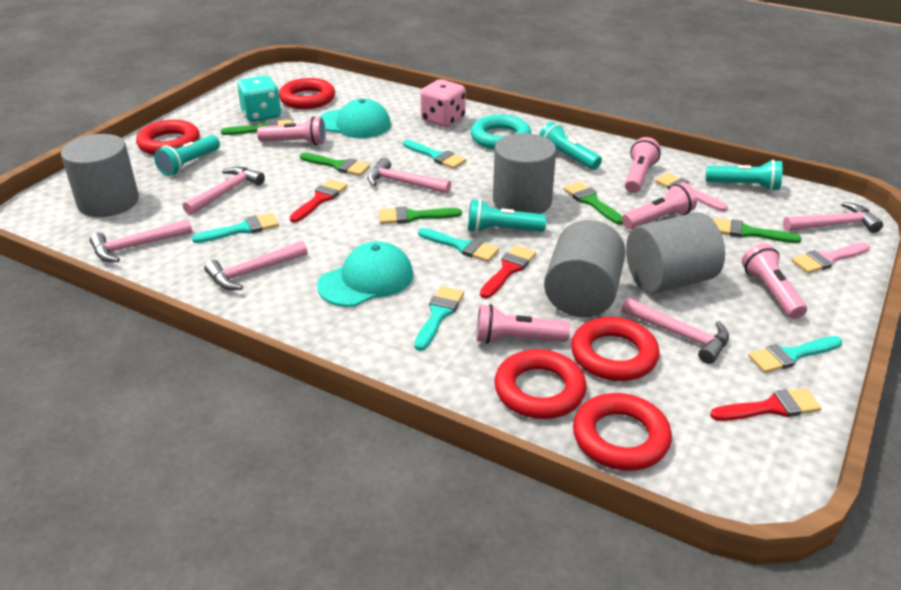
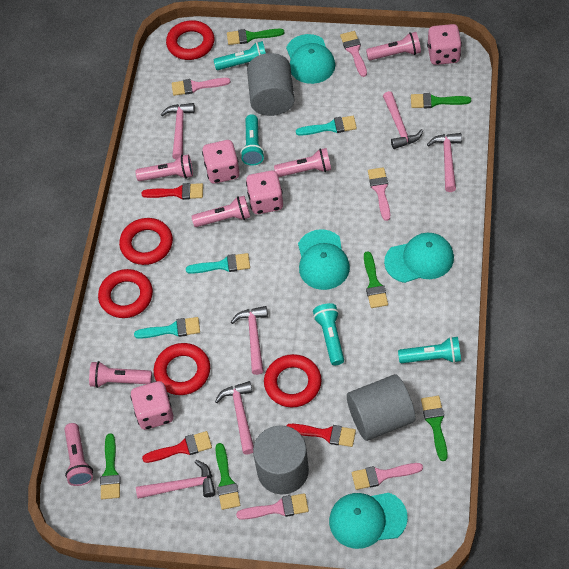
green brush: 5 -> 6
grey cylinder: 4 -> 3
pink brush: 2 -> 5
pink dice: 1 -> 4
pink flashlight: 5 -> 6
turquoise brush: 5 -> 3
turquoise cap: 2 -> 4
turquoise dice: 1 -> 0
turquoise ring: 1 -> 0

